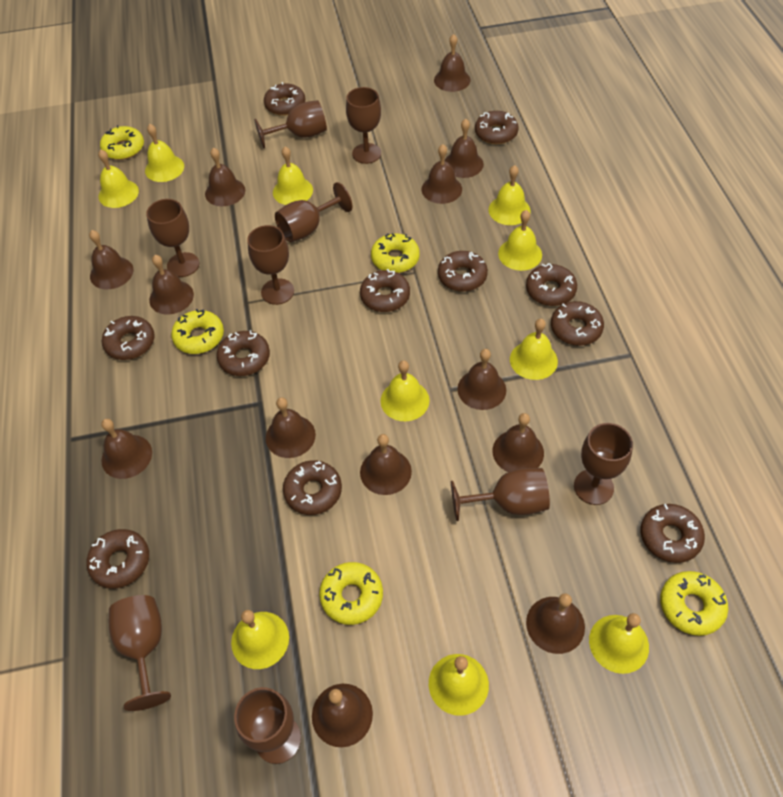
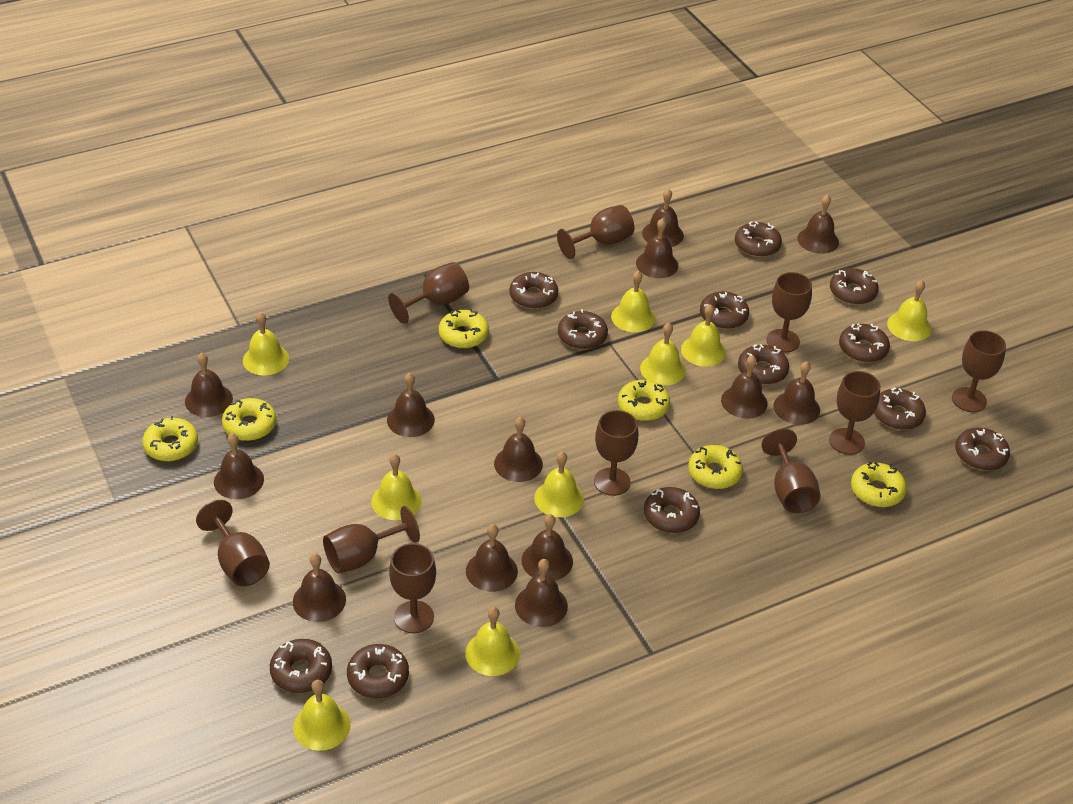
brown donut: 11 -> 12
brown goblet: 9 -> 10
yellow bell: 10 -> 9
yellow donut: 5 -> 6

